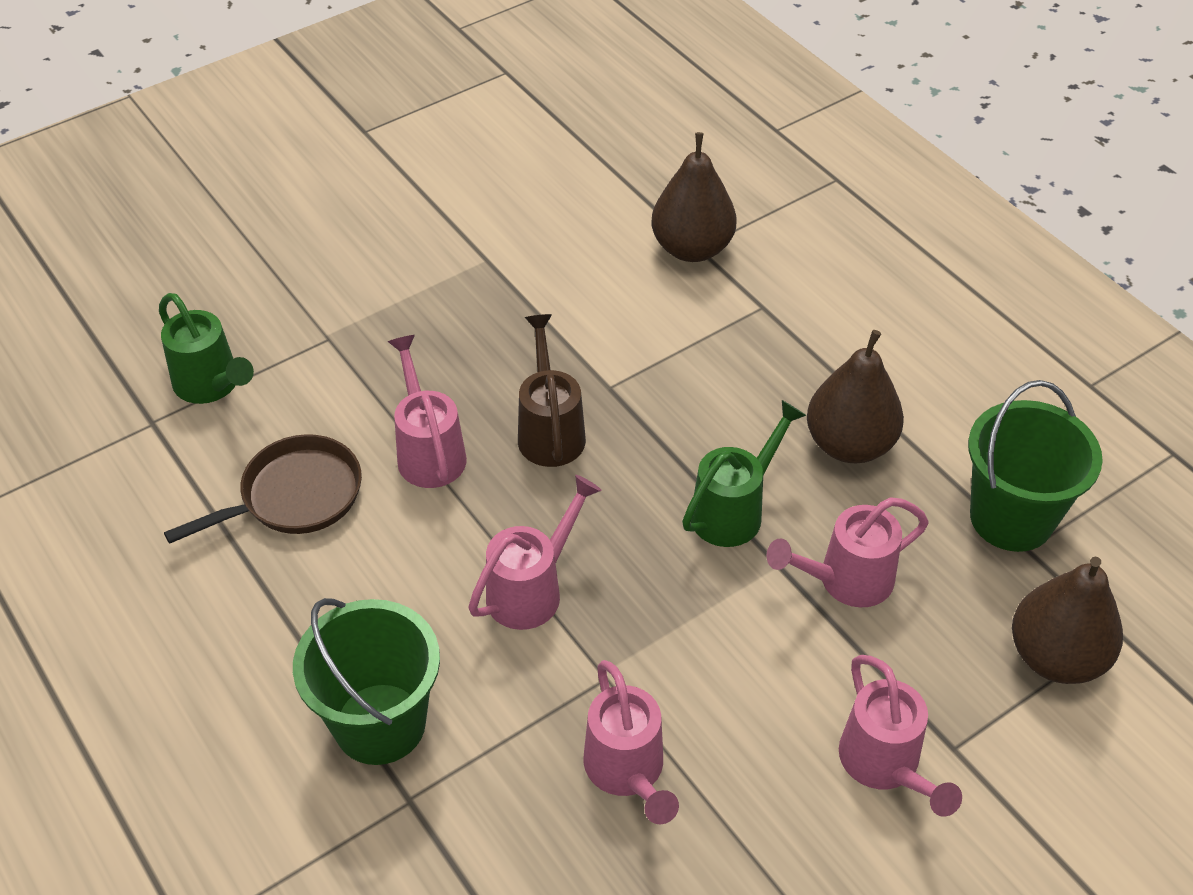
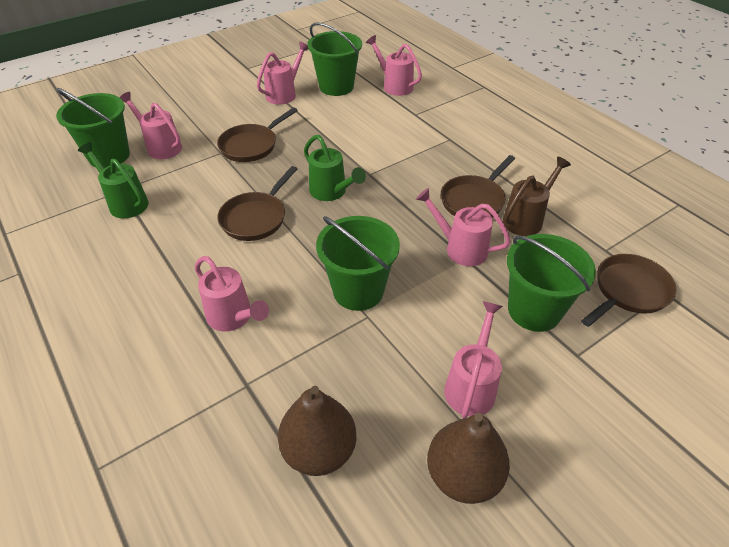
brown pan: 1 -> 4
brown pear: 3 -> 2
green bucket: 2 -> 4
pink watering can: 5 -> 6

